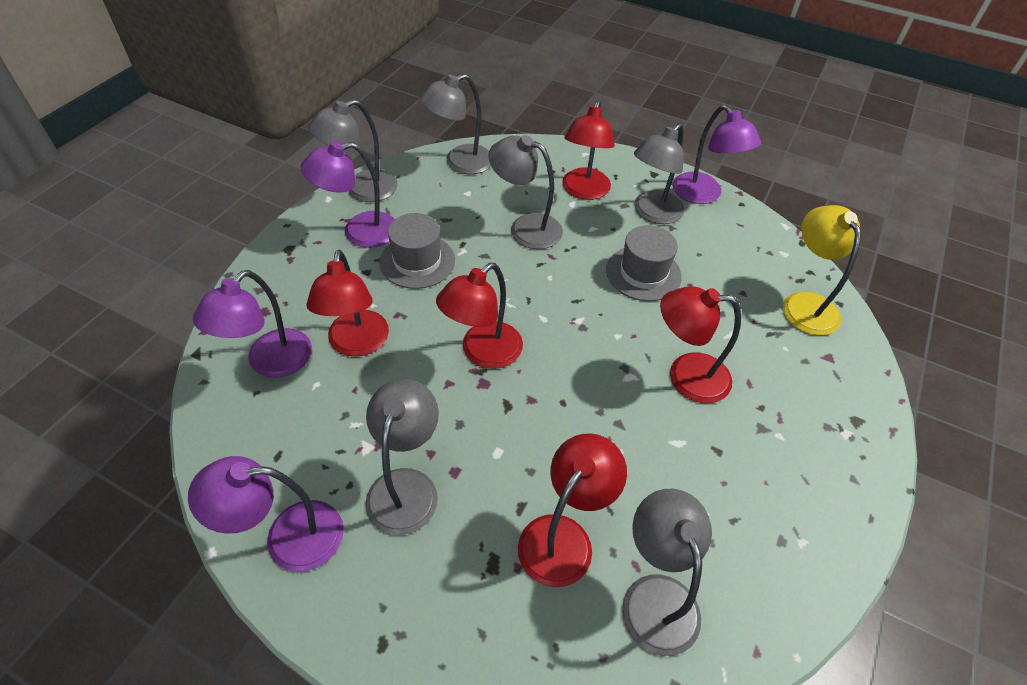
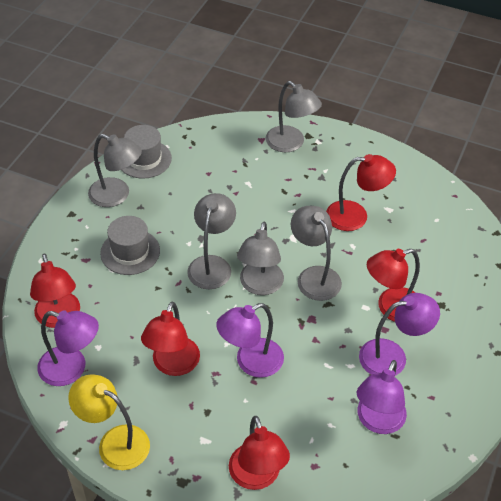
grey lamp: 6 -> 5

